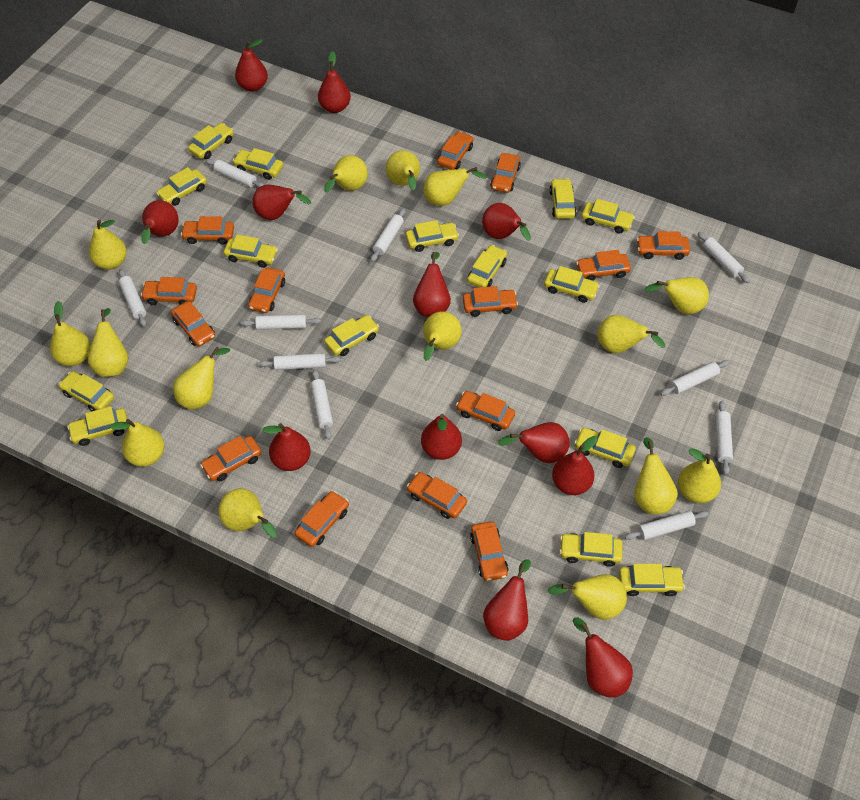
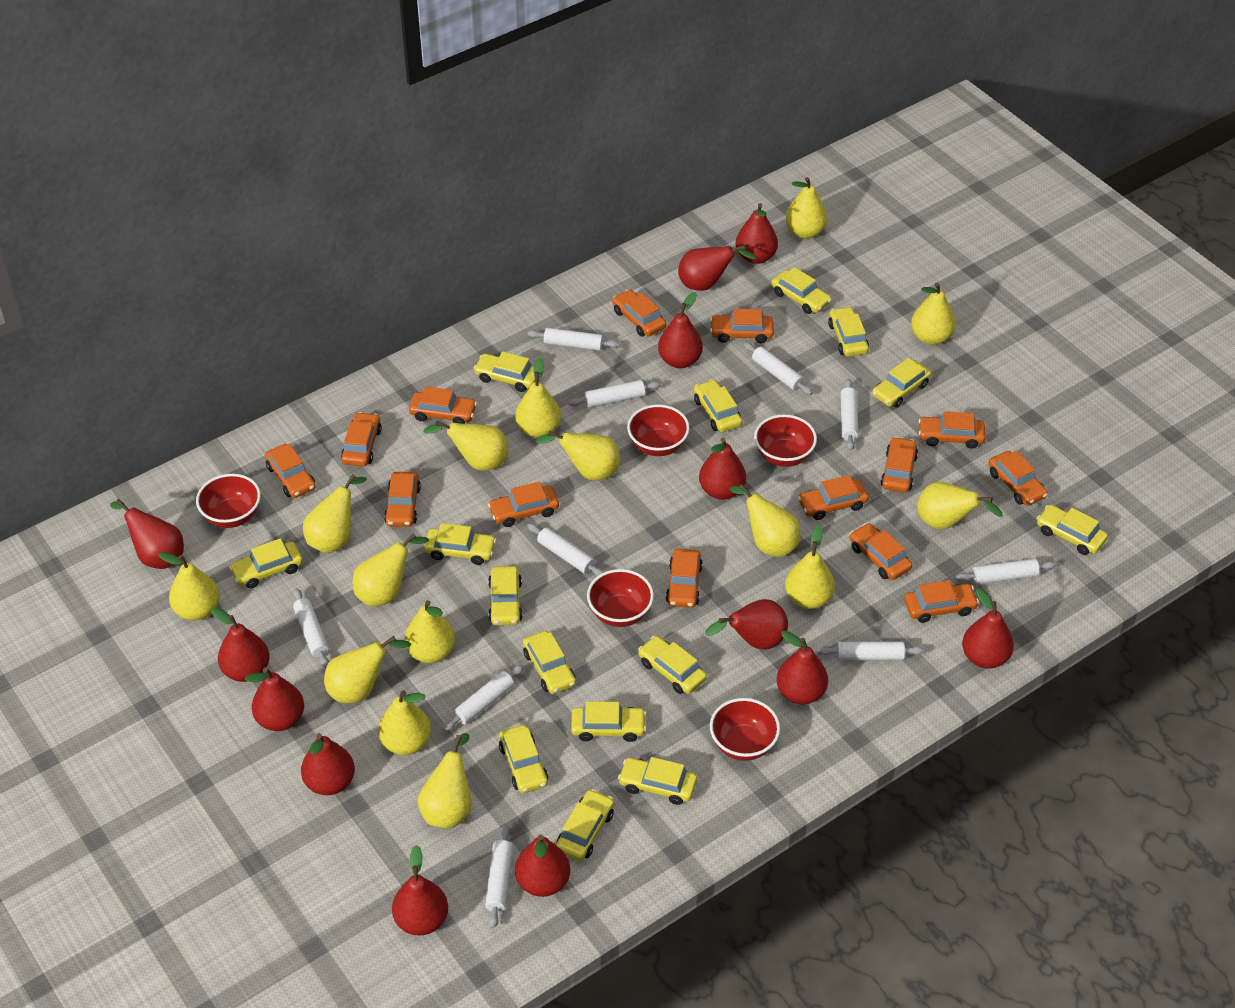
red bowl: 0 -> 5
red pear: 12 -> 13

